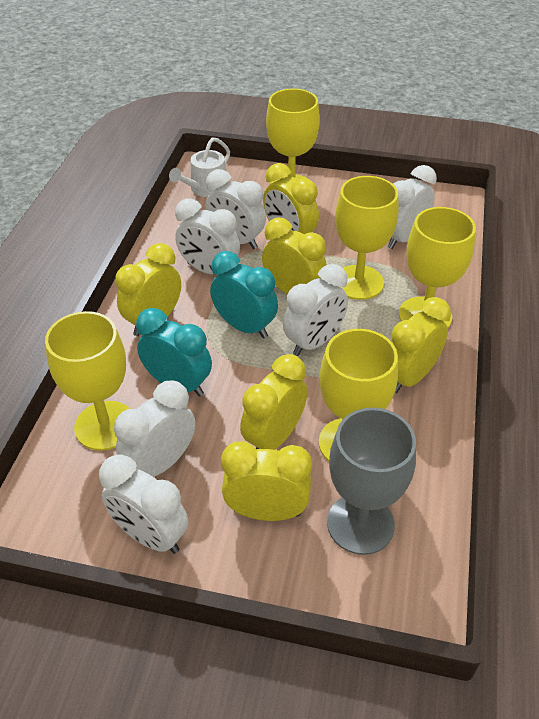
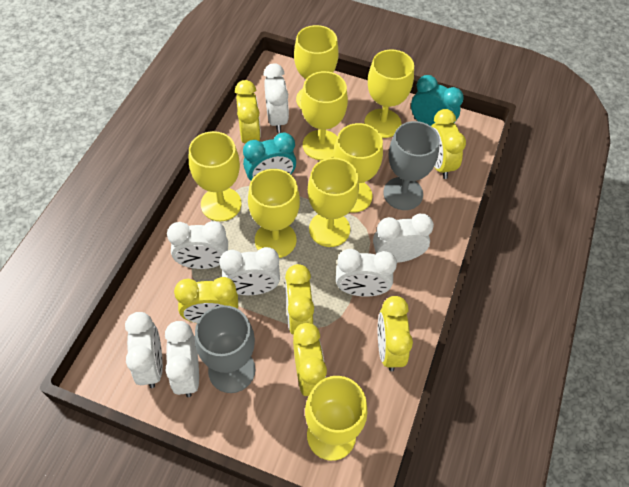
grey goblet: 1 -> 2
white clock: 6 -> 7
white watering can: 1 -> 0
yellow goblet: 5 -> 8

